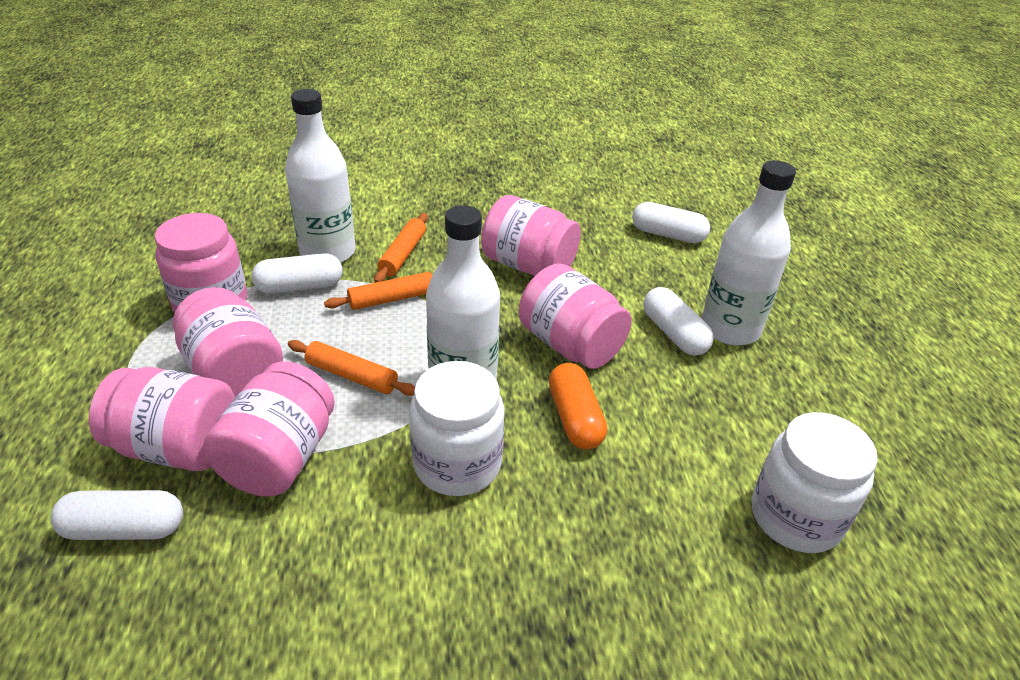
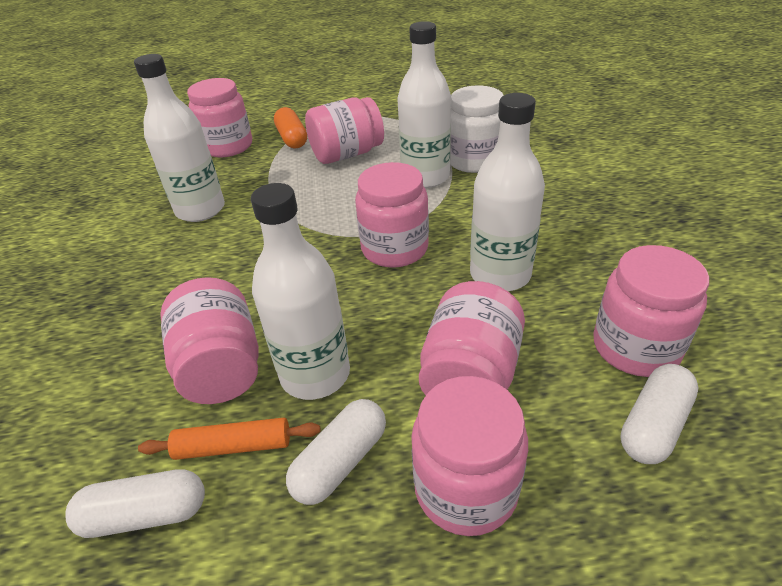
orange rolling pin: 3 -> 1
pink jar: 6 -> 7
white bottle: 3 -> 4
white capsule: 4 -> 3
white jar: 2 -> 1

